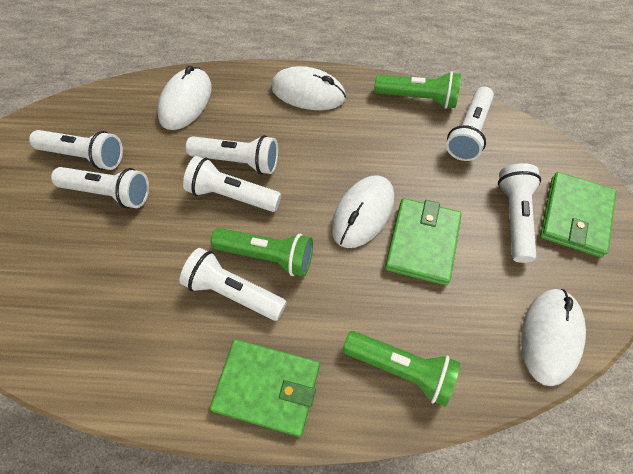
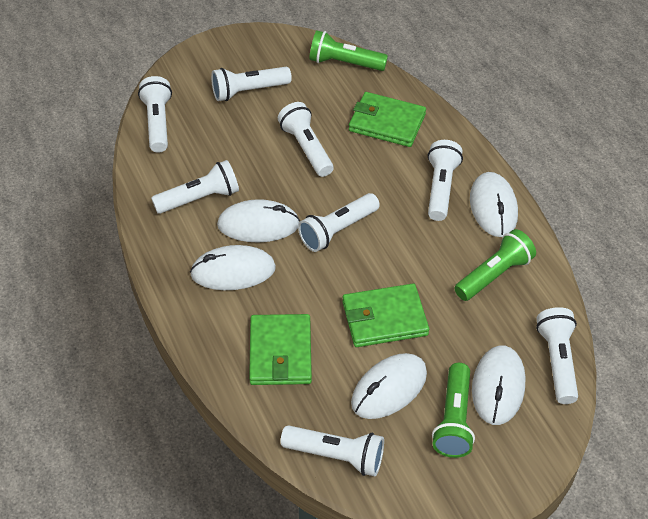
white flashlight: 7 -> 8
white mouse: 4 -> 5

